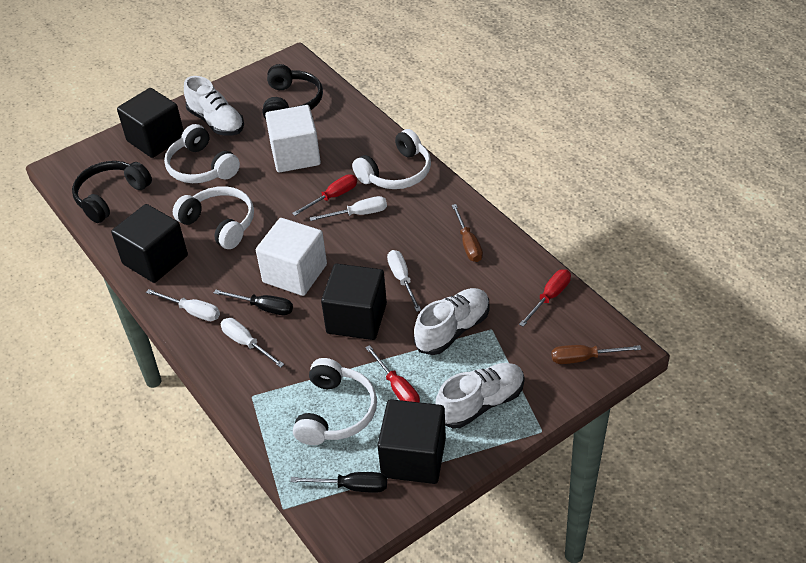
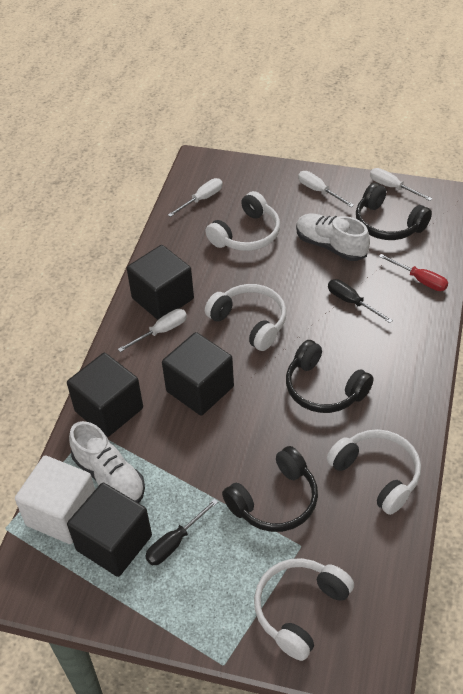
black headphones: 2 -> 3
brown screwdriver: 2 -> 0
red screwdriver: 3 -> 1
white cube: 2 -> 1
white shoe: 3 -> 2

